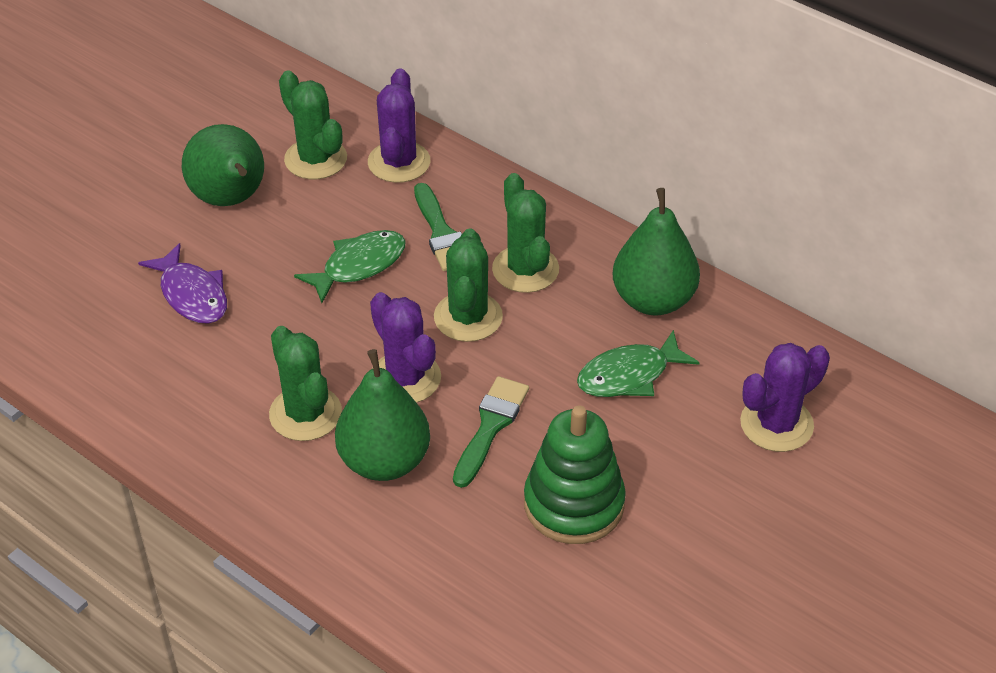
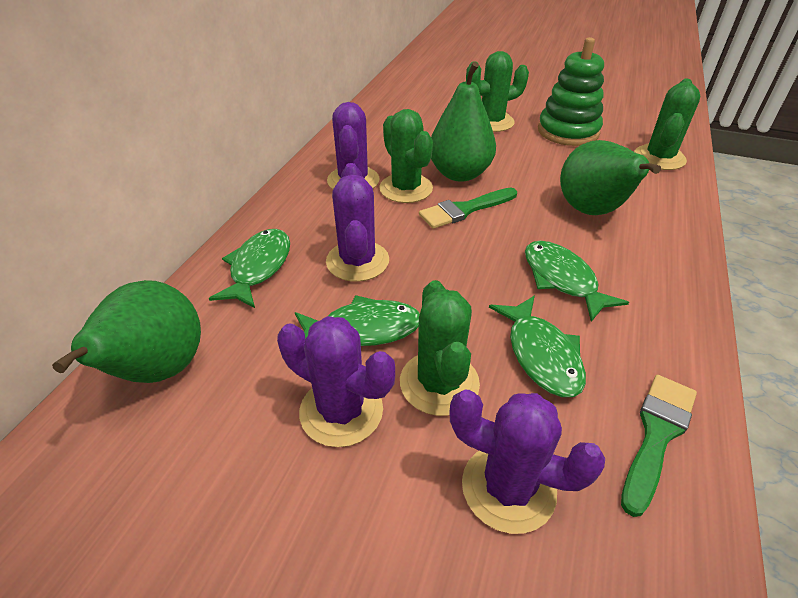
green fish: 2 -> 4
purple cactus: 3 -> 4
purple fish: 1 -> 0

